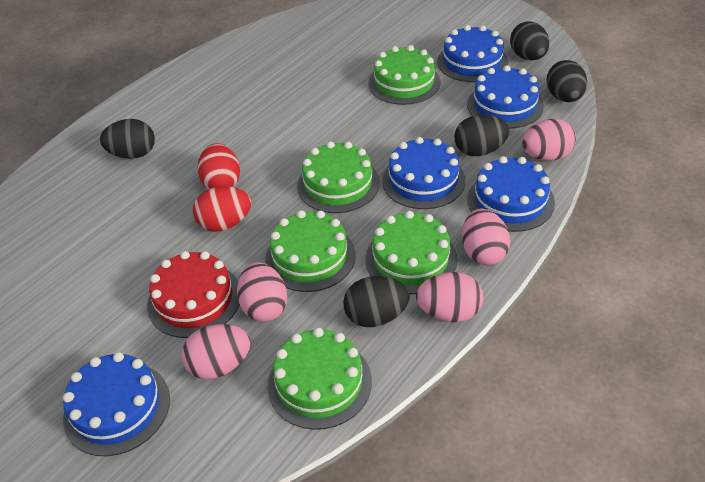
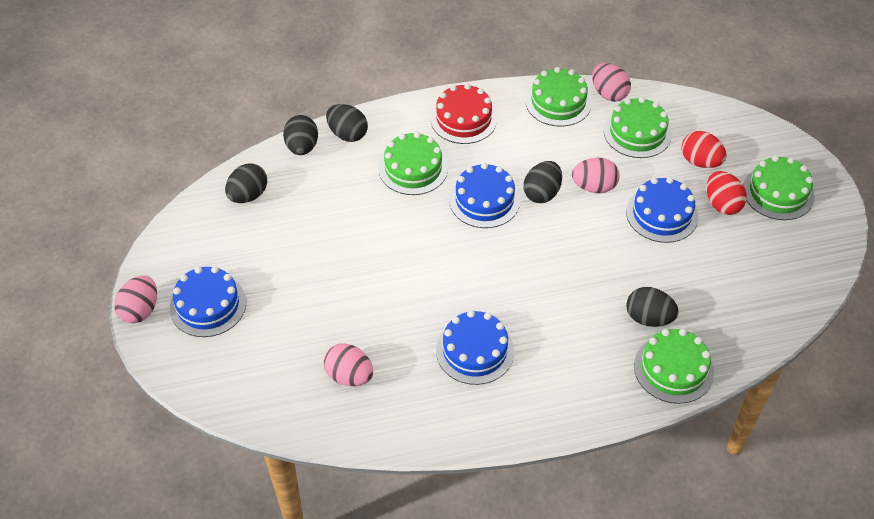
blue cake: 5 -> 4
pink egg: 5 -> 4

